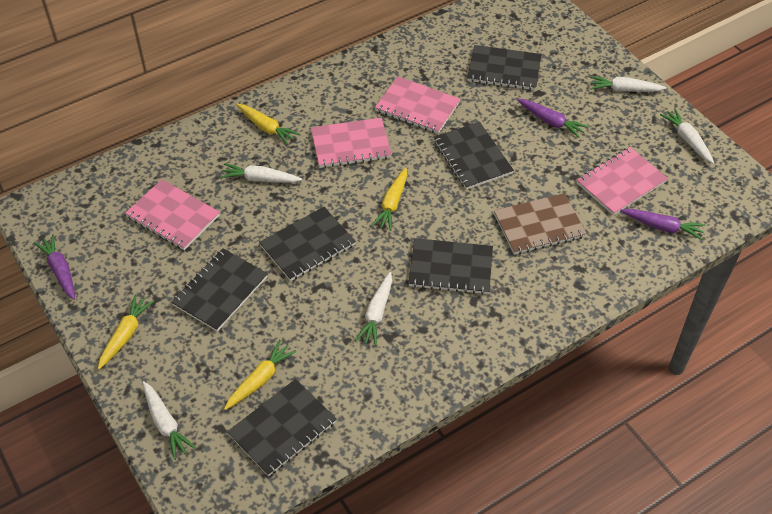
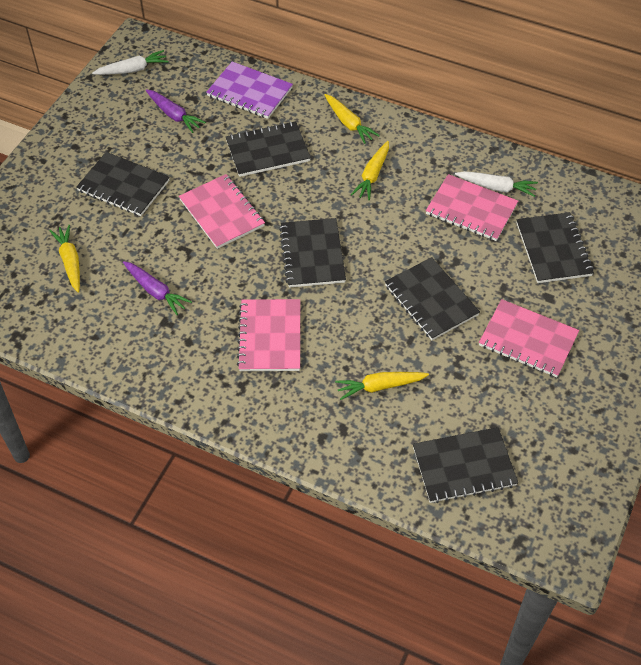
brown notebook: 1 -> 0
purple carrot: 3 -> 2
purple notebook: 0 -> 1
white carrot: 5 -> 2

